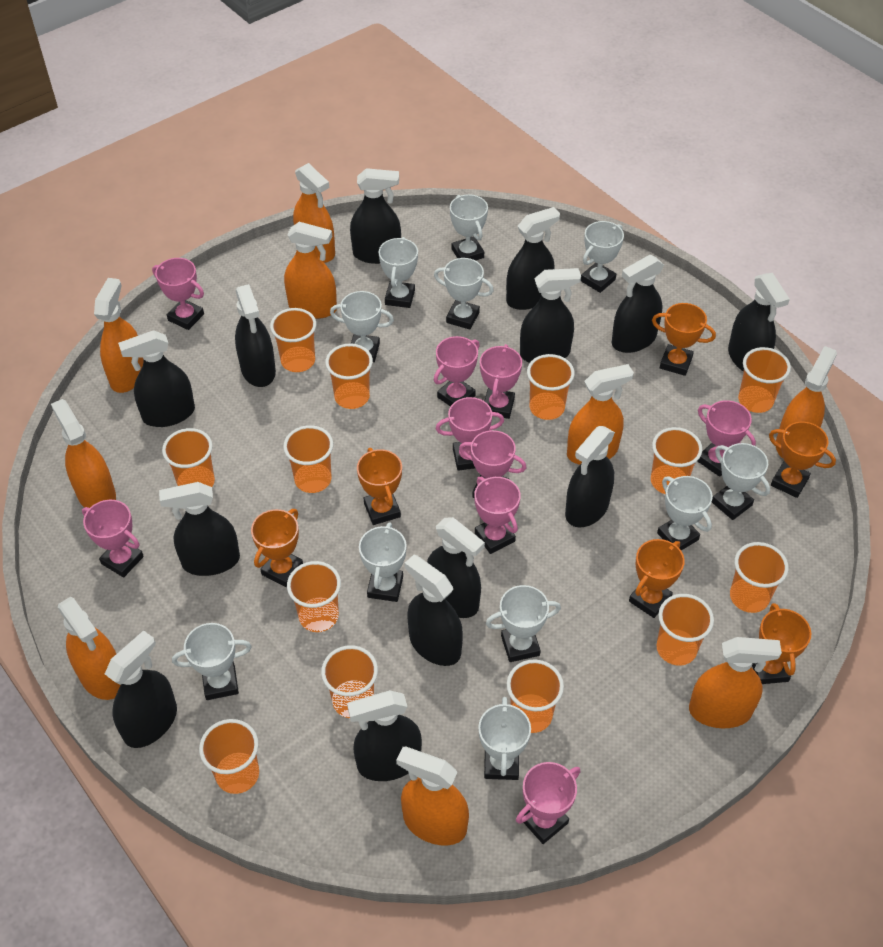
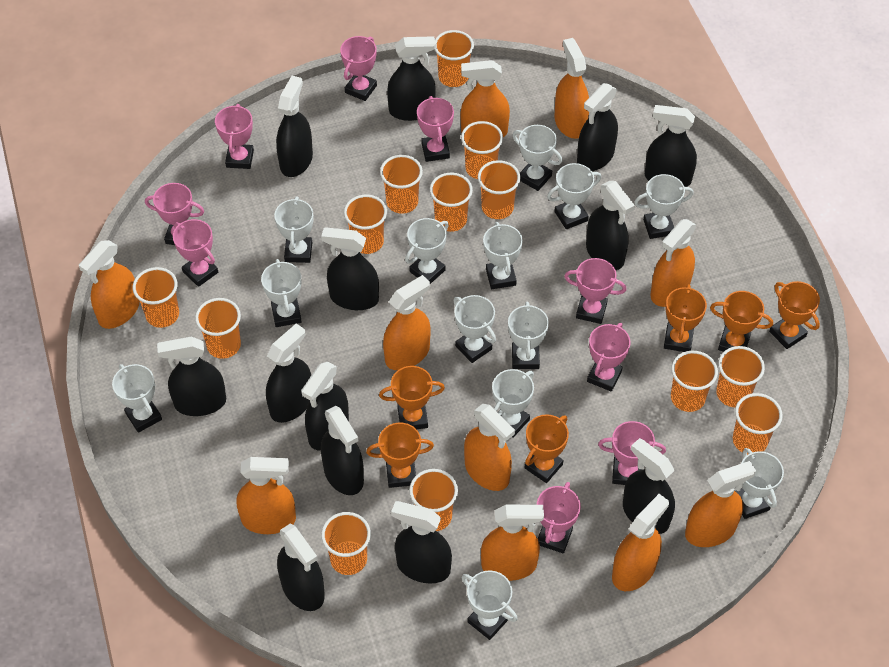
orange spray bottle: 9 -> 10
white trophy: 11 -> 13

